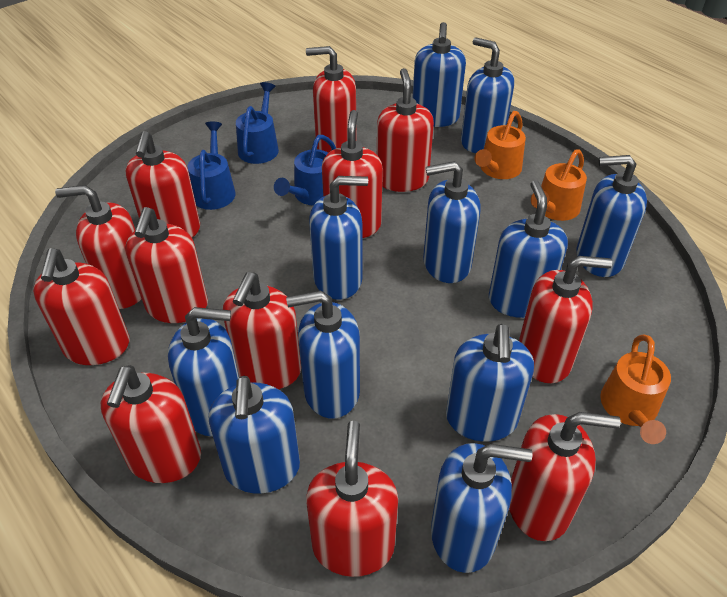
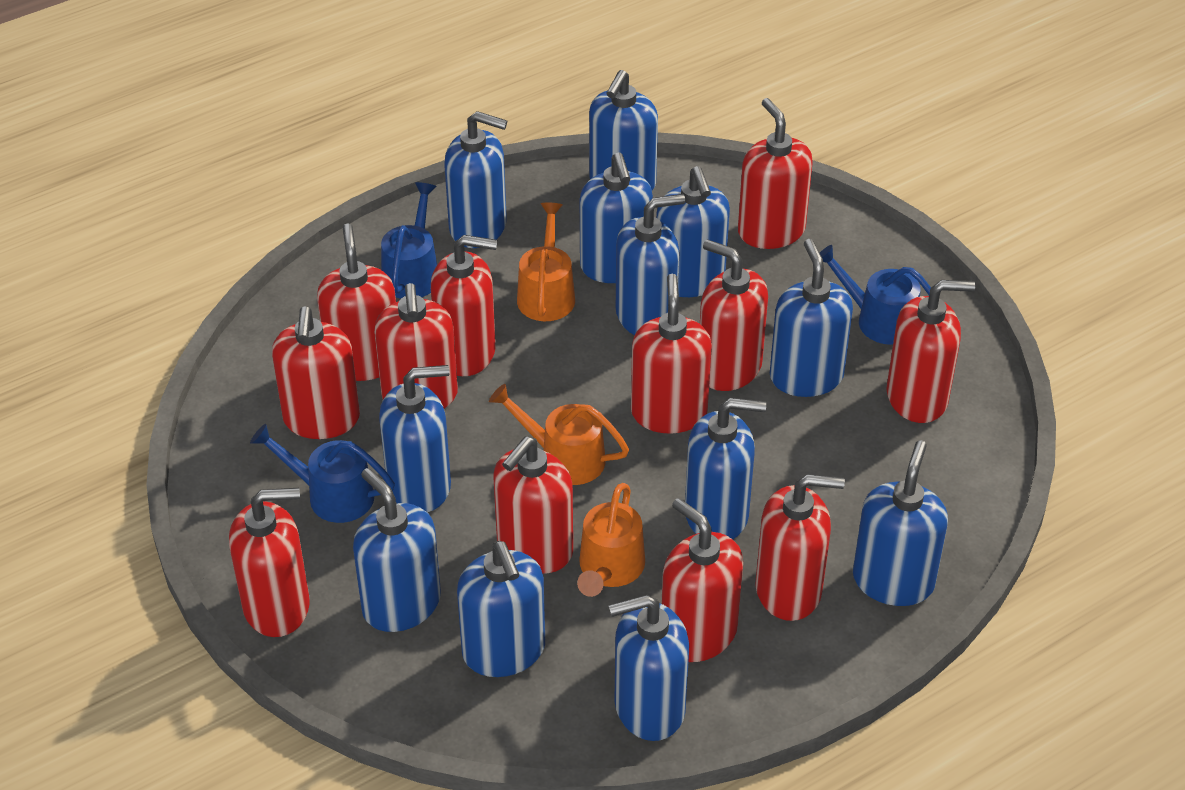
blue soap dispenser: 11 -> 12

